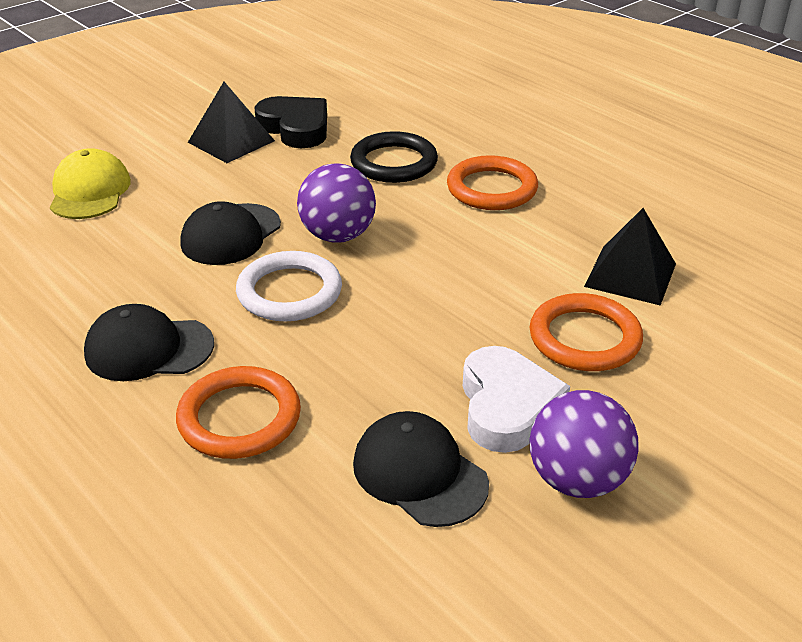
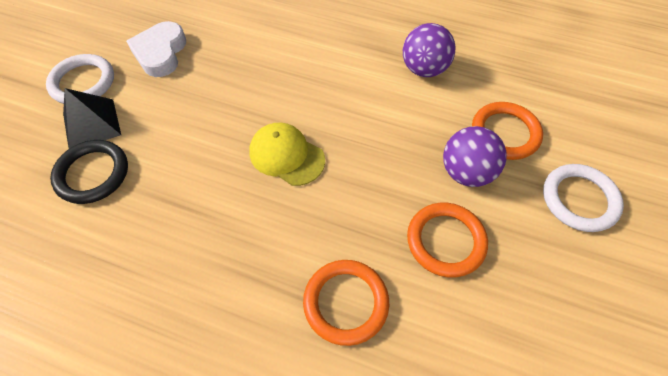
black cap: 3 -> 0
black heart: 1 -> 0
black pyramid: 2 -> 1
white ring: 1 -> 2

